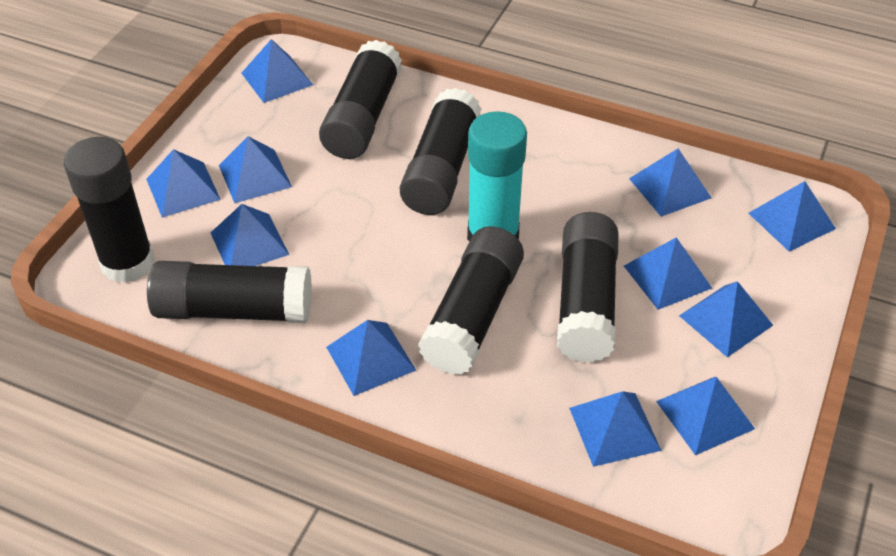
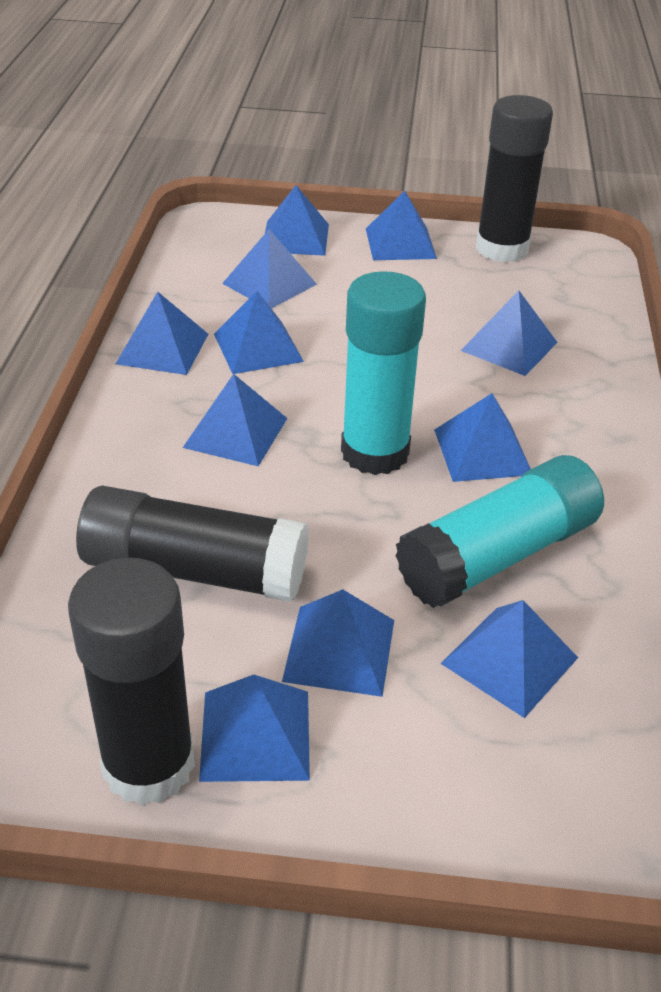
black glue stick: 6 -> 3
turquoise glue stick: 1 -> 2

